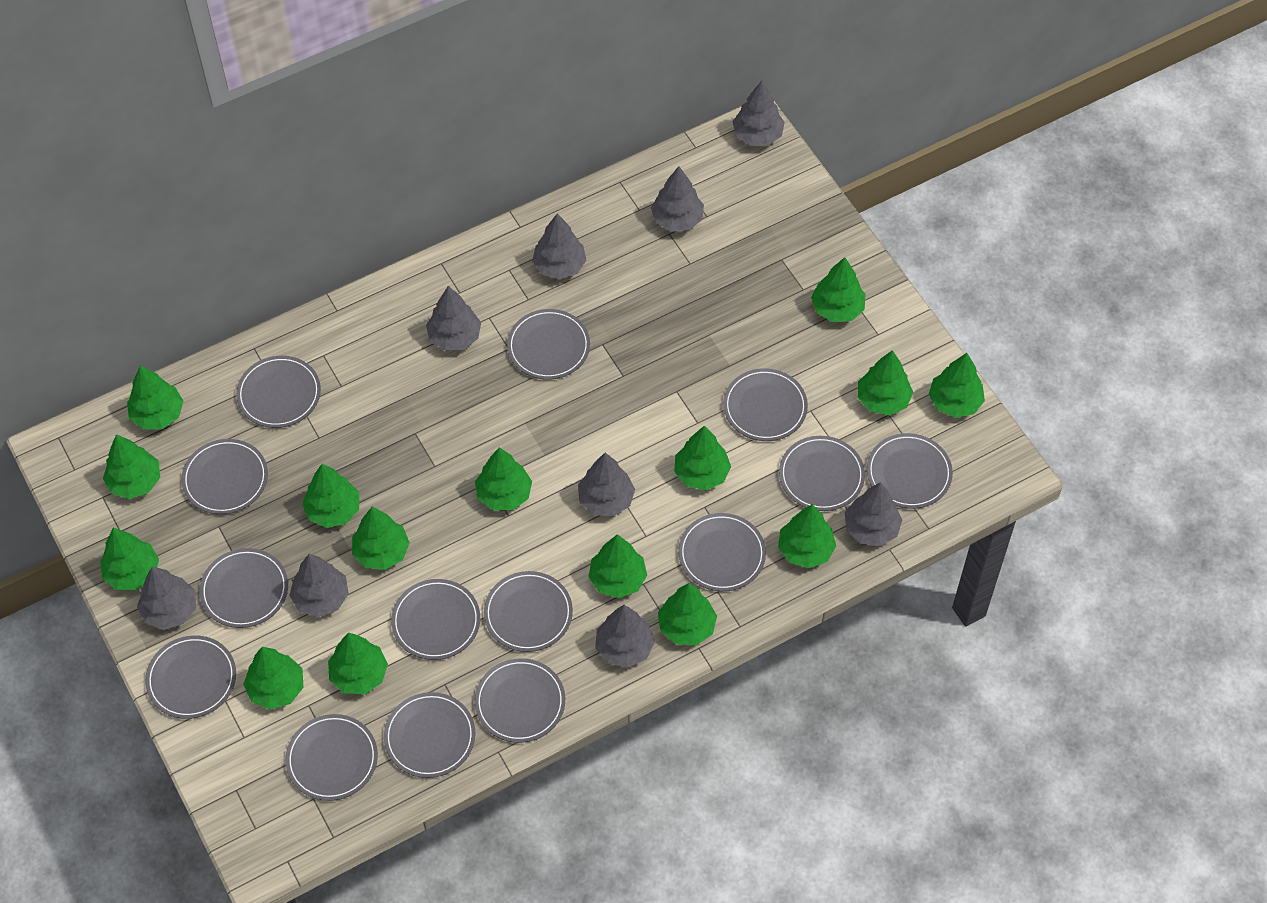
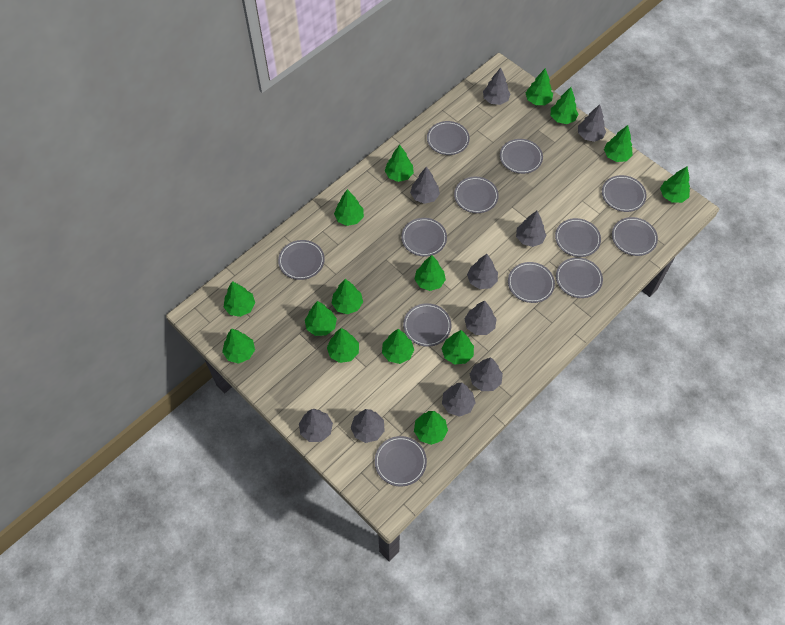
grey plate: 14 -> 12
grey tree: 9 -> 10

